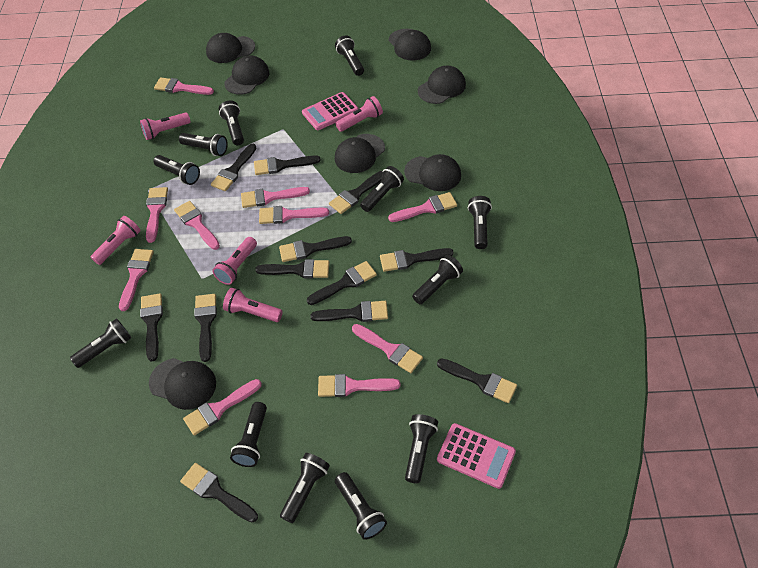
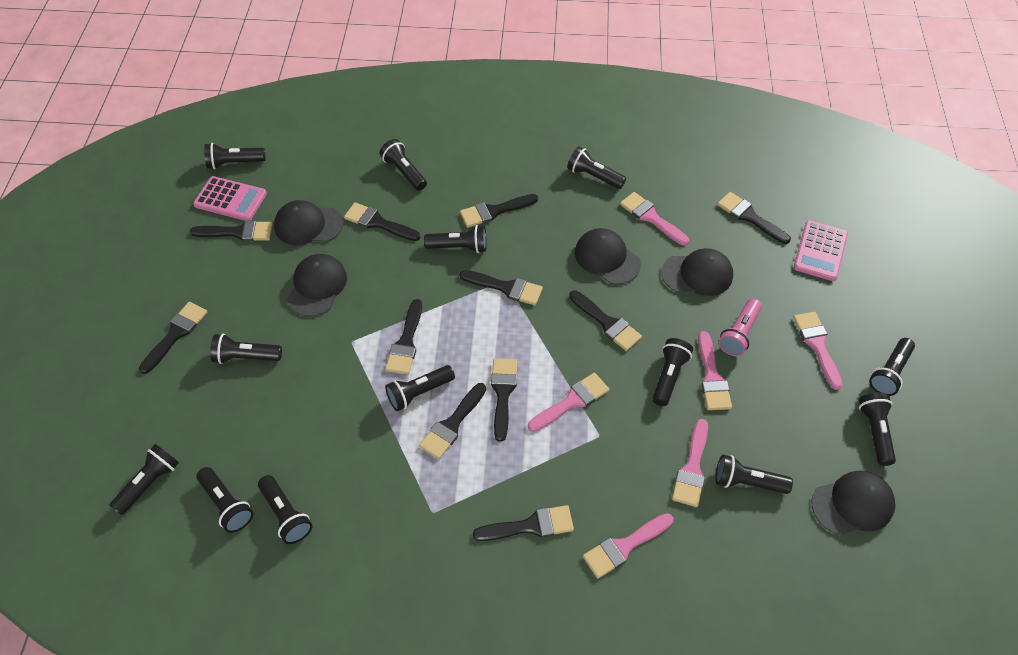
black brush: 12 -> 11
black cap: 7 -> 5
black flashlight: 12 -> 13
pink brush: 10 -> 6
pink flashlight: 5 -> 1

